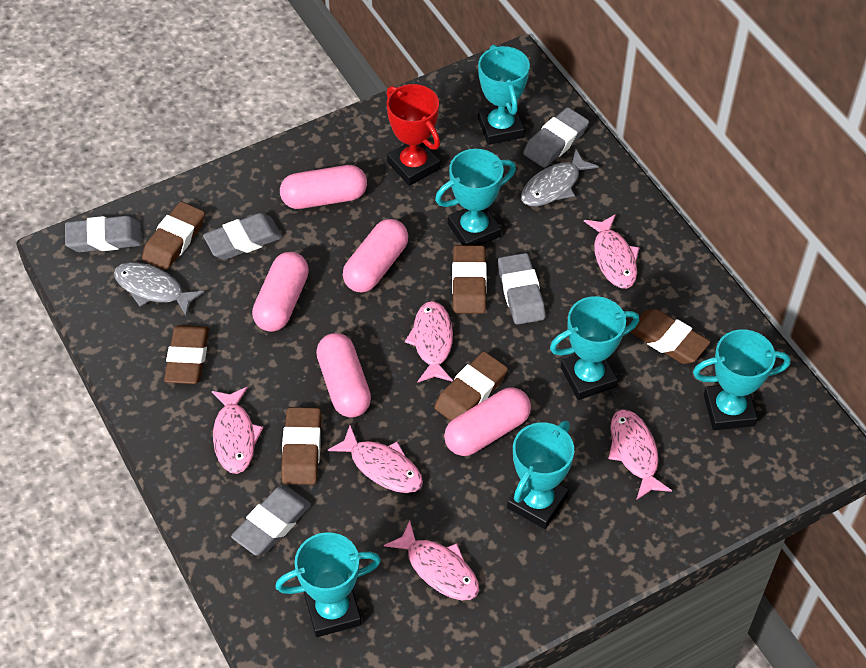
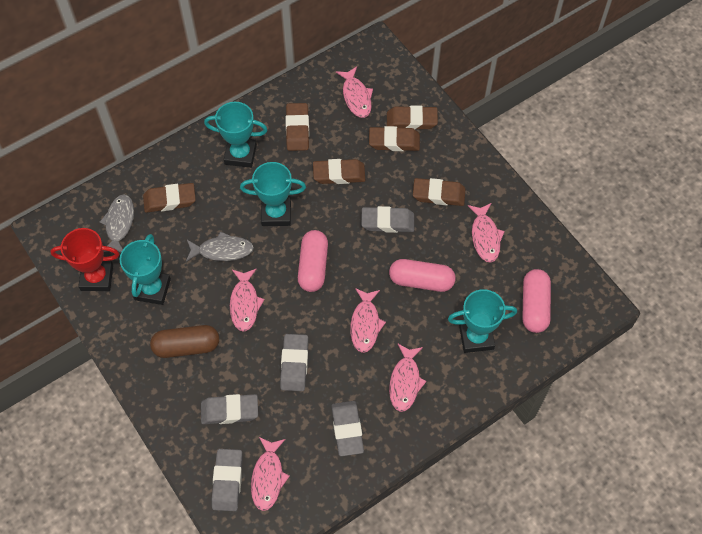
brown capsule: 0 -> 1
pink capsule: 5 -> 3
turquoise trophy: 6 -> 4

